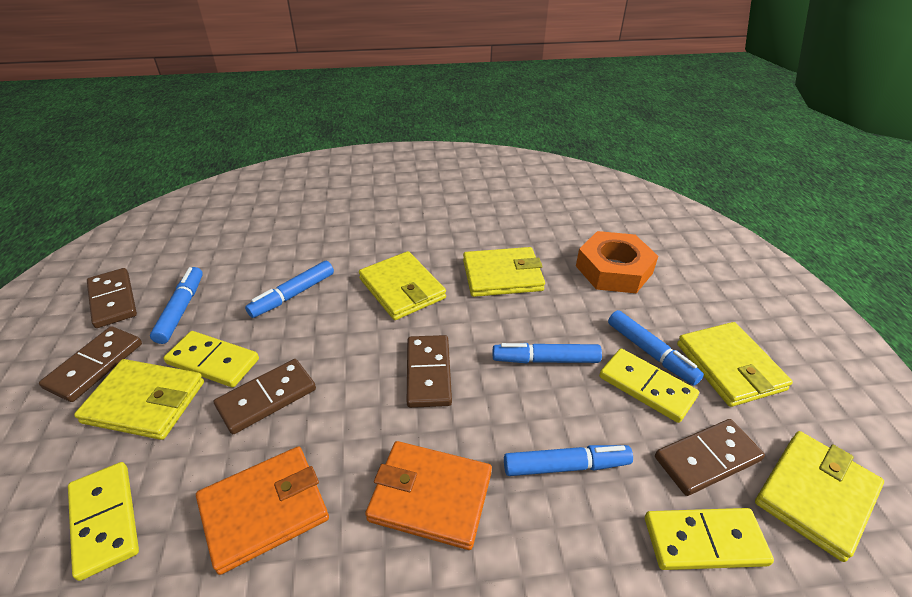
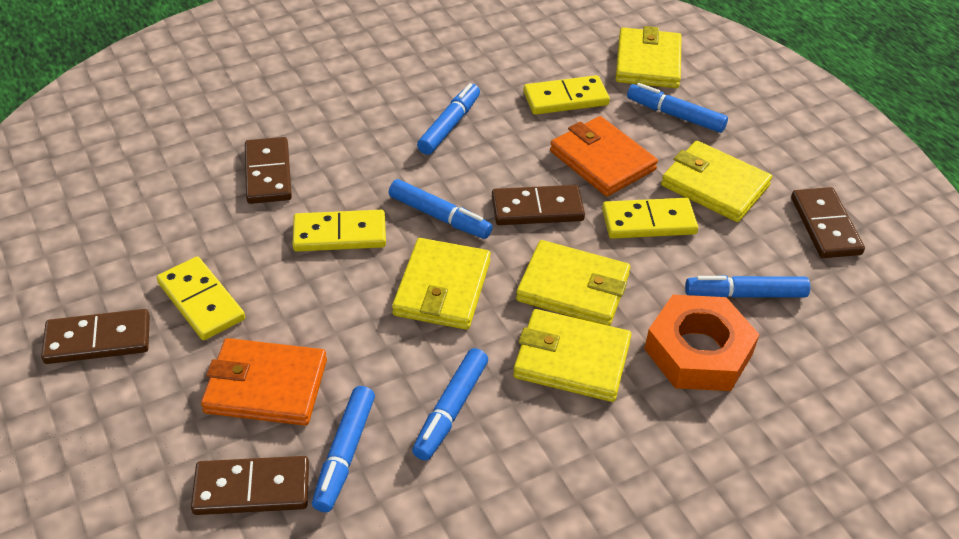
blue marker: 5 -> 6

